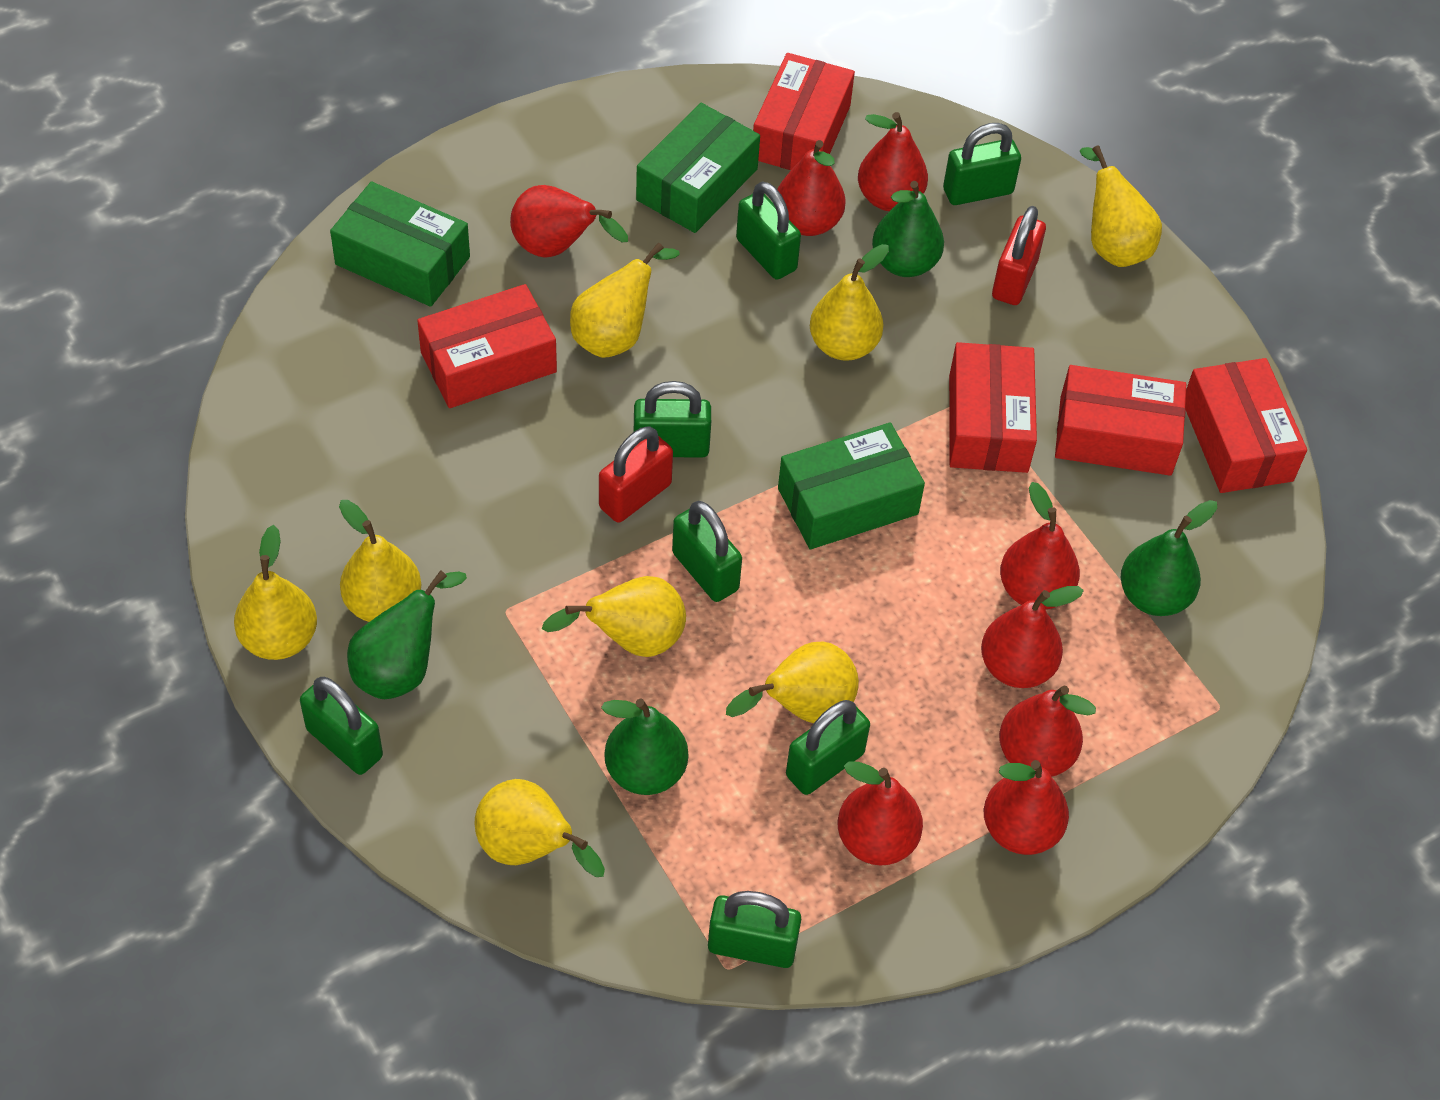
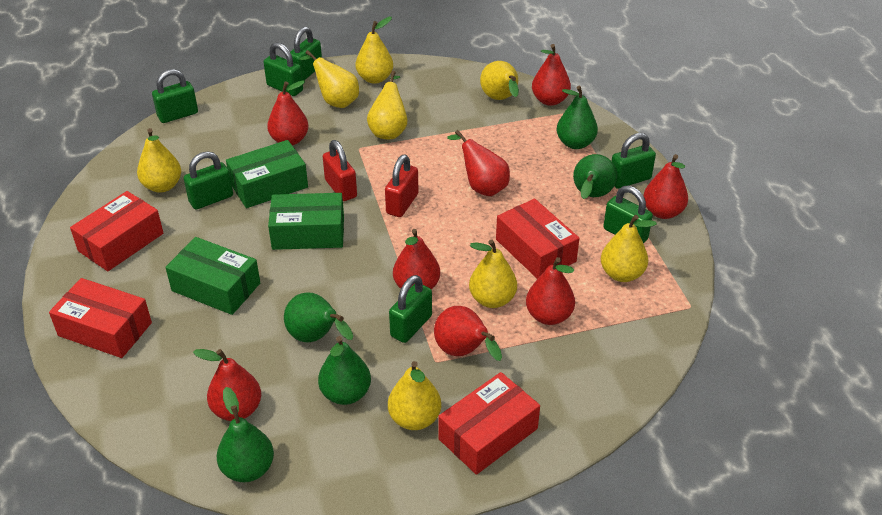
green pear: 4 -> 5
red box: 5 -> 4

